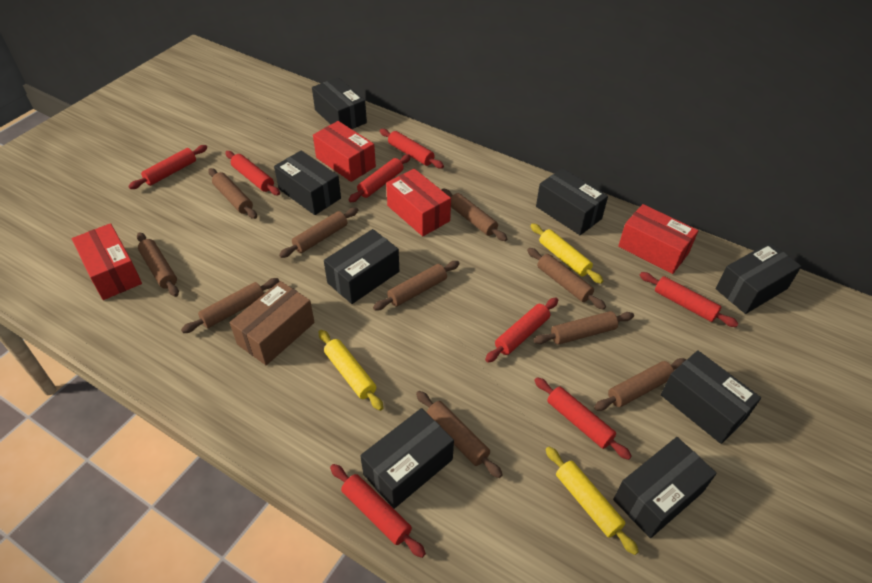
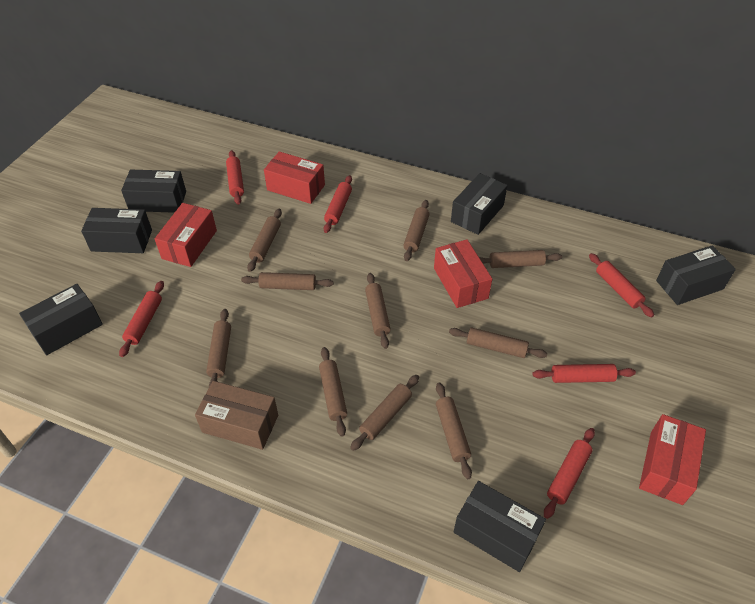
black box: 8 -> 6
red rolling pin: 8 -> 6
yellow rolling pin: 3 -> 0

